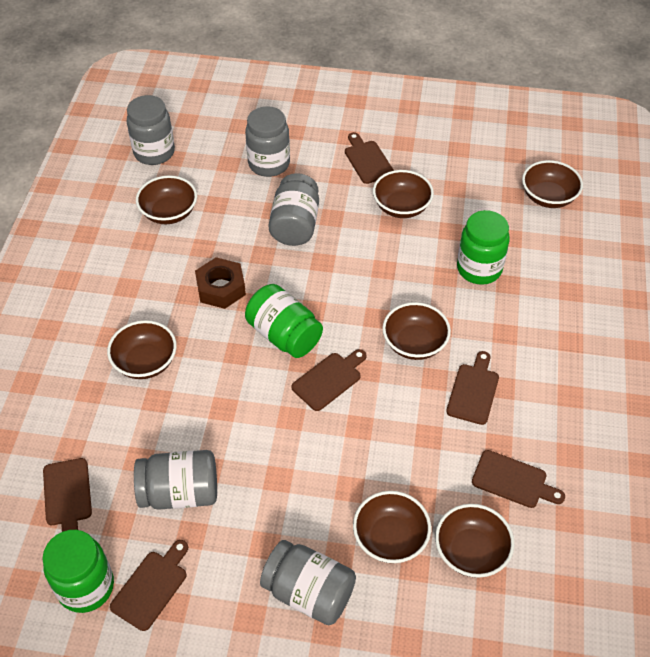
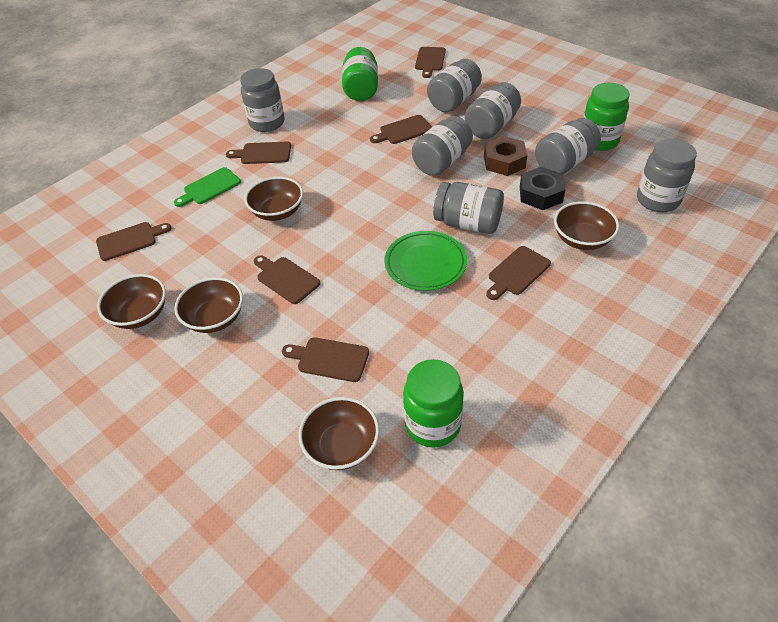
black nut: 0 -> 1
brown bowl: 7 -> 5
brown cutting board: 6 -> 7
green cutting board: 0 -> 1
green plate: 0 -> 1
grey jar: 5 -> 7

